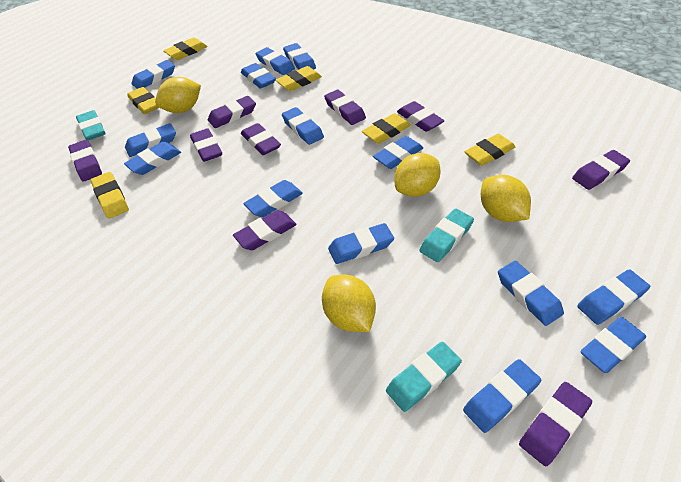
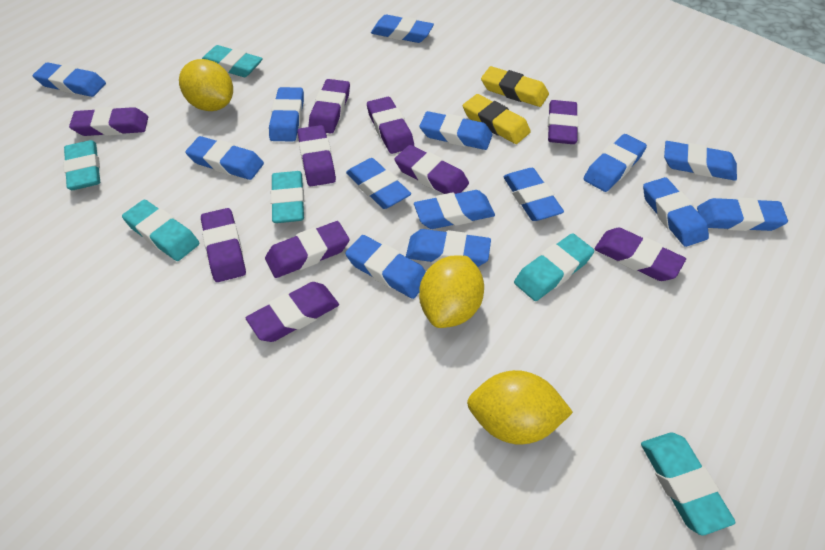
purple eraser: 9 -> 10
turquoise eraser: 3 -> 6
yellow eraser: 6 -> 2
yellow lemon: 4 -> 3

